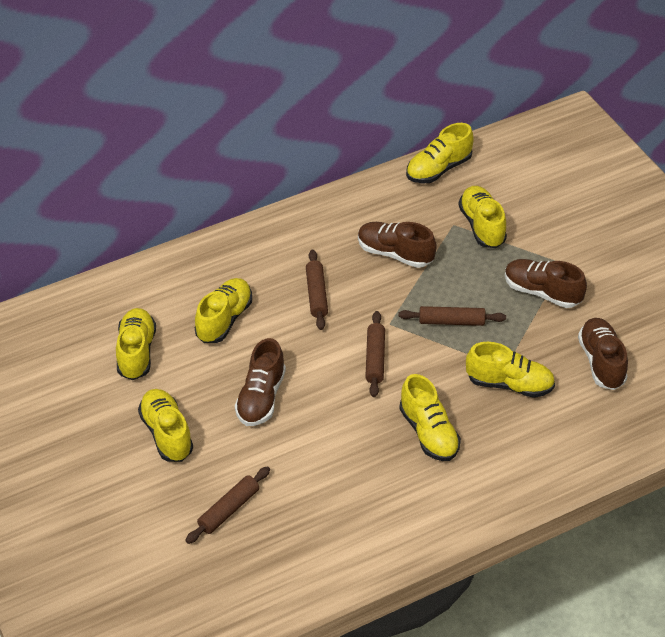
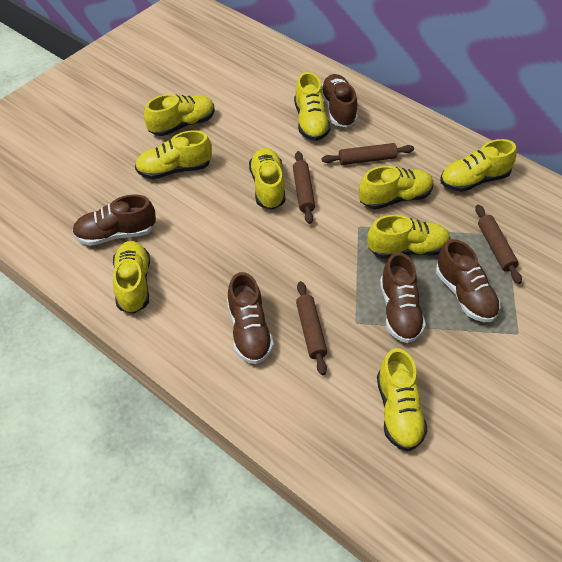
brown shoe: 4 -> 5
yellow shoe: 7 -> 9

